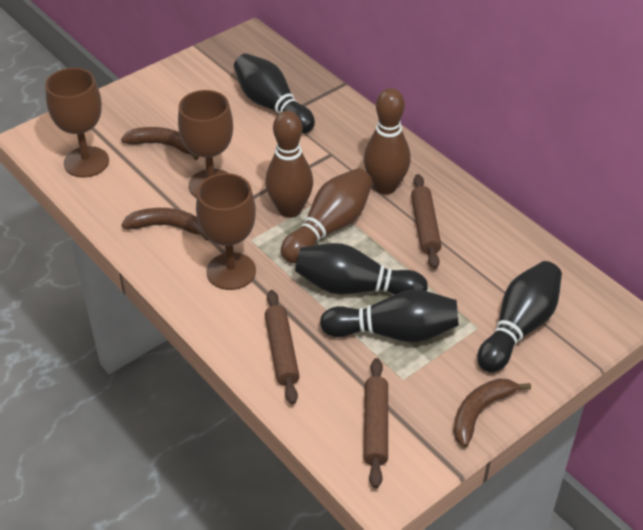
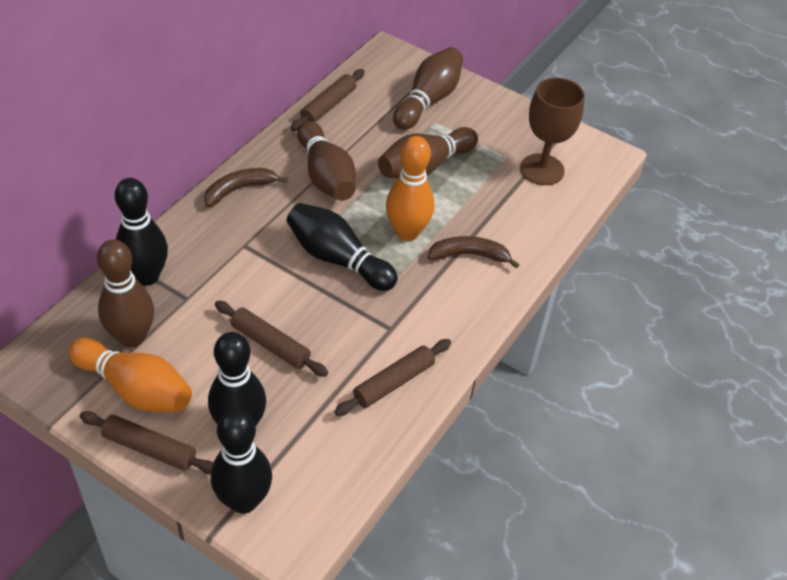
brown banana: 3 -> 2
brown bowling pin: 3 -> 4
brown goblet: 3 -> 1
brown rolling pin: 3 -> 4
orange bowling pin: 0 -> 2

